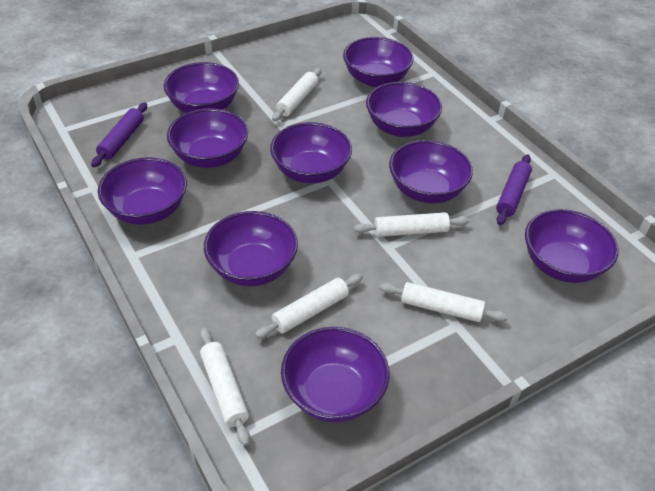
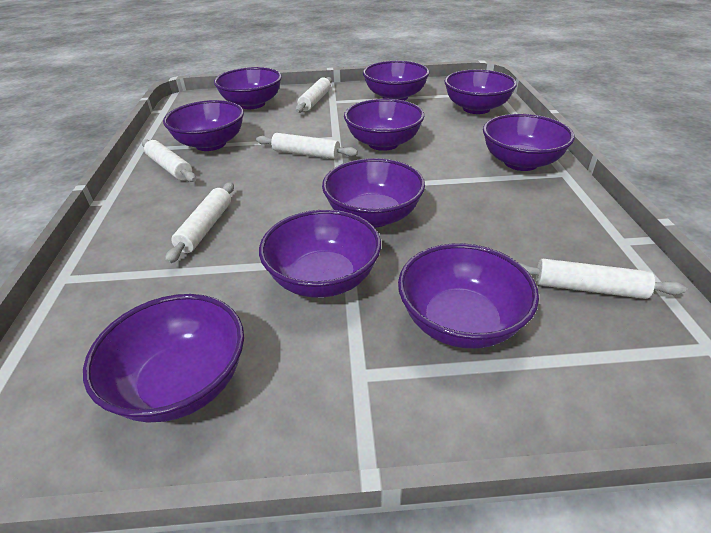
purple rolling pin: 2 -> 0

